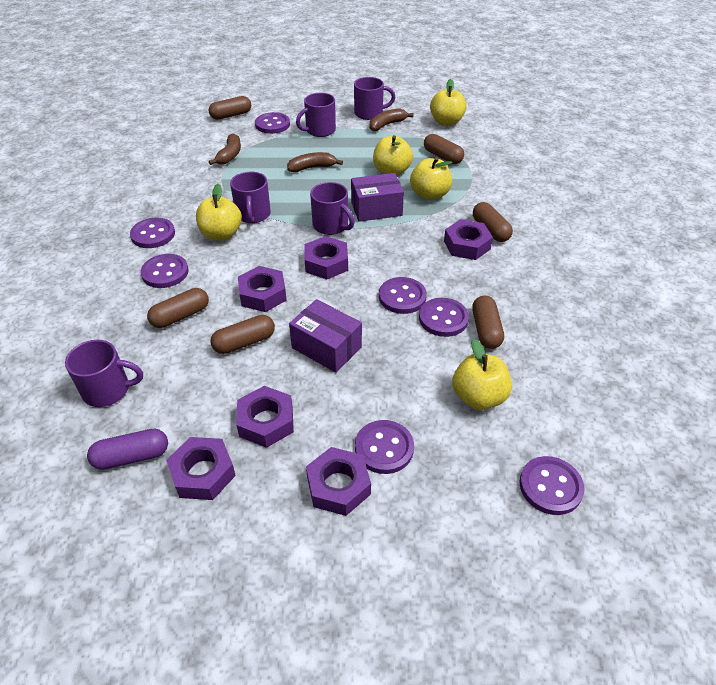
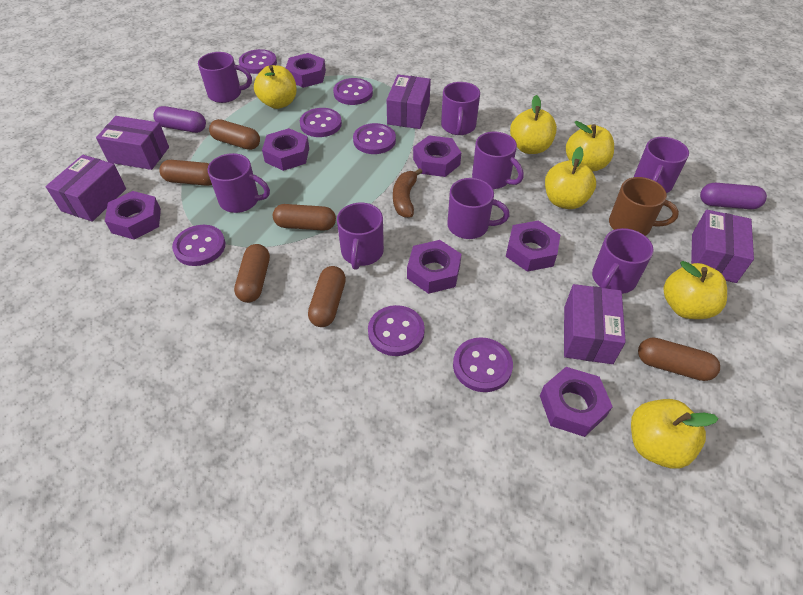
brown banana: 3 -> 1
brown mug: 0 -> 1
purple box: 2 -> 5
purple capsule: 1 -> 2
purple mug: 5 -> 8
purple nut: 6 -> 7
yellow apple: 5 -> 6

